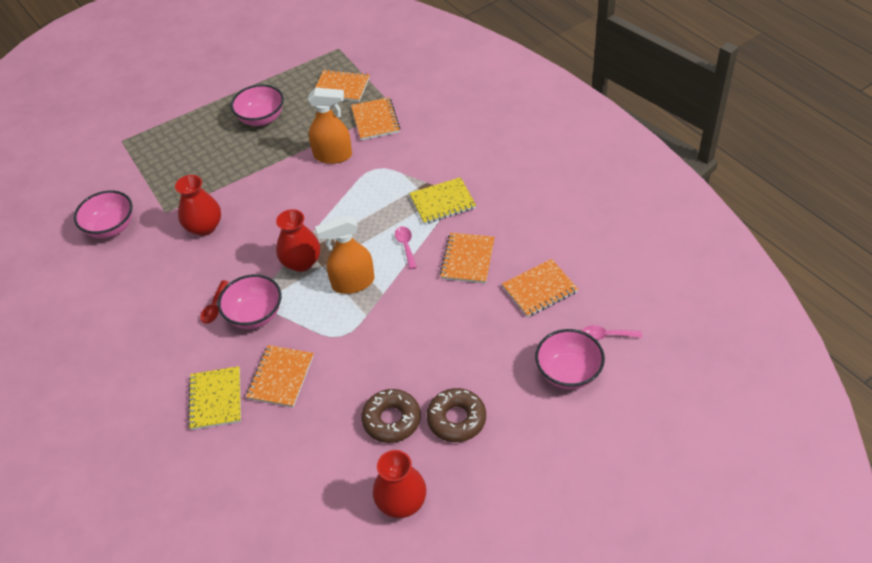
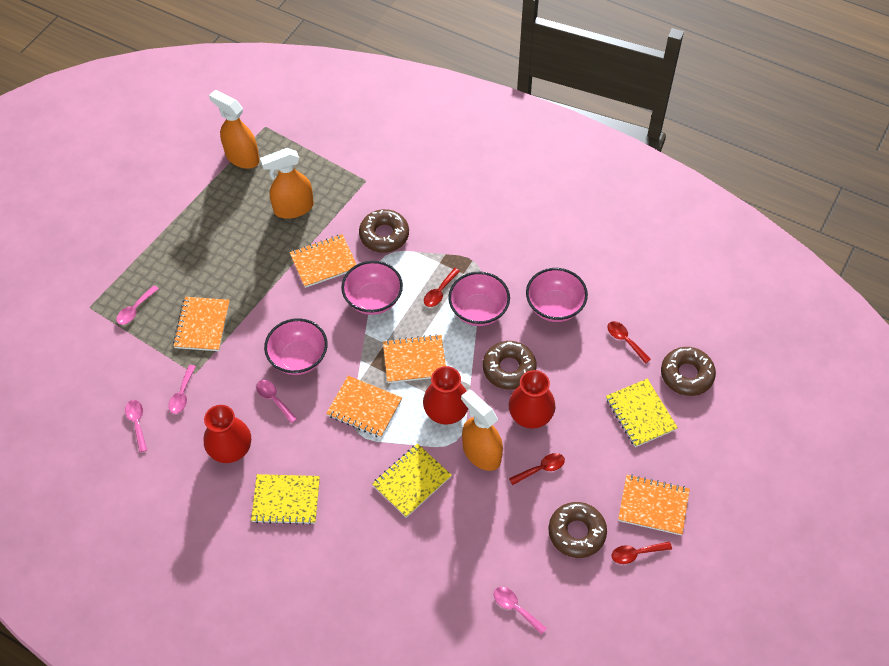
brown donut: 2 -> 4
orange spray bottle: 2 -> 3
pink spoon: 2 -> 5
red spoon: 1 -> 4
yellow notebook: 2 -> 3

